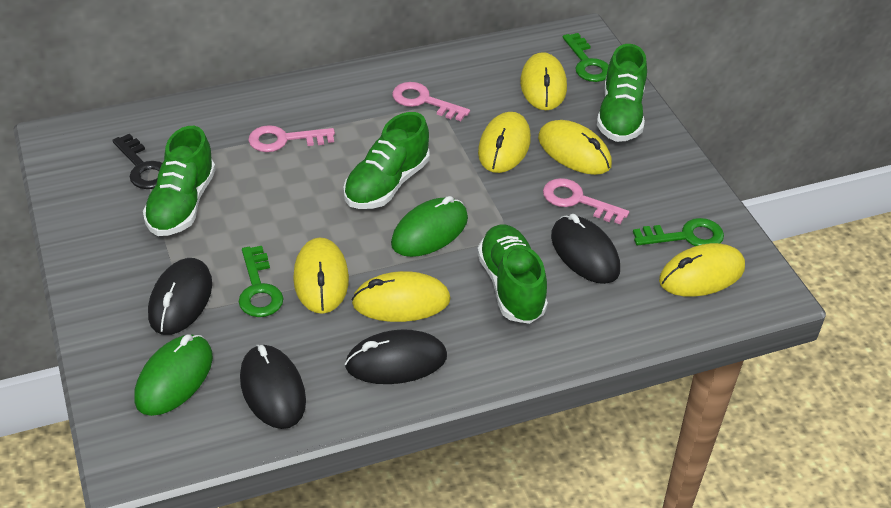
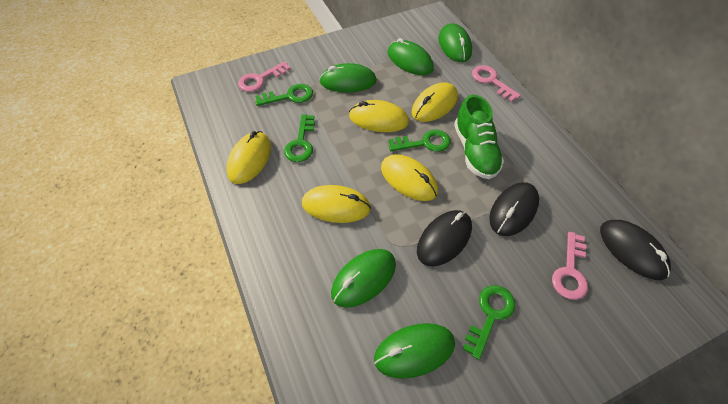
black key: 1 -> 0
black mouse: 4 -> 3
green key: 3 -> 4
green mouse: 2 -> 5
green shoe: 4 -> 1
yellow mouse: 6 -> 5

